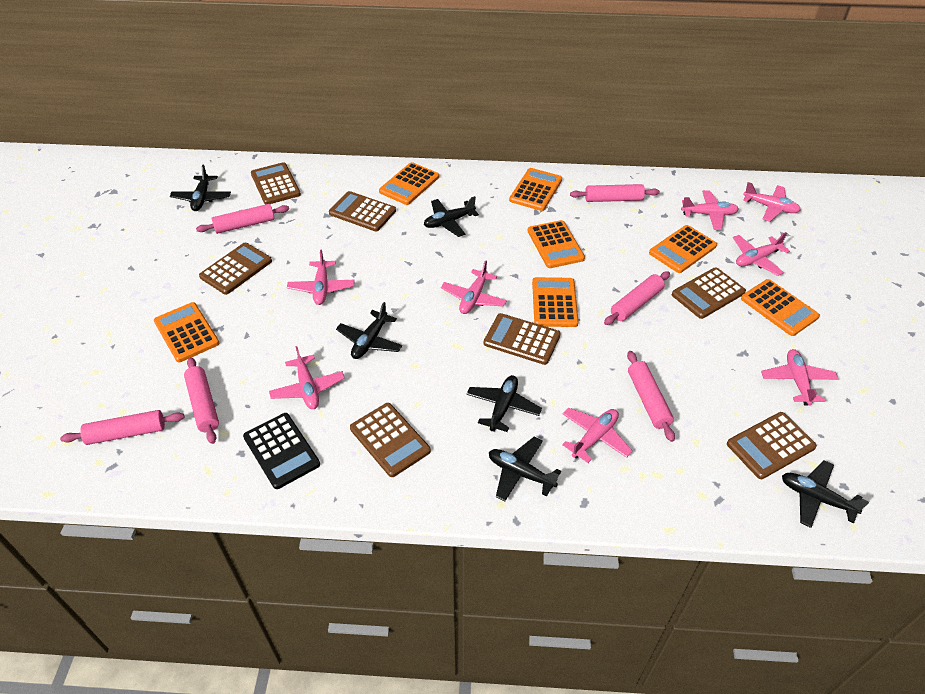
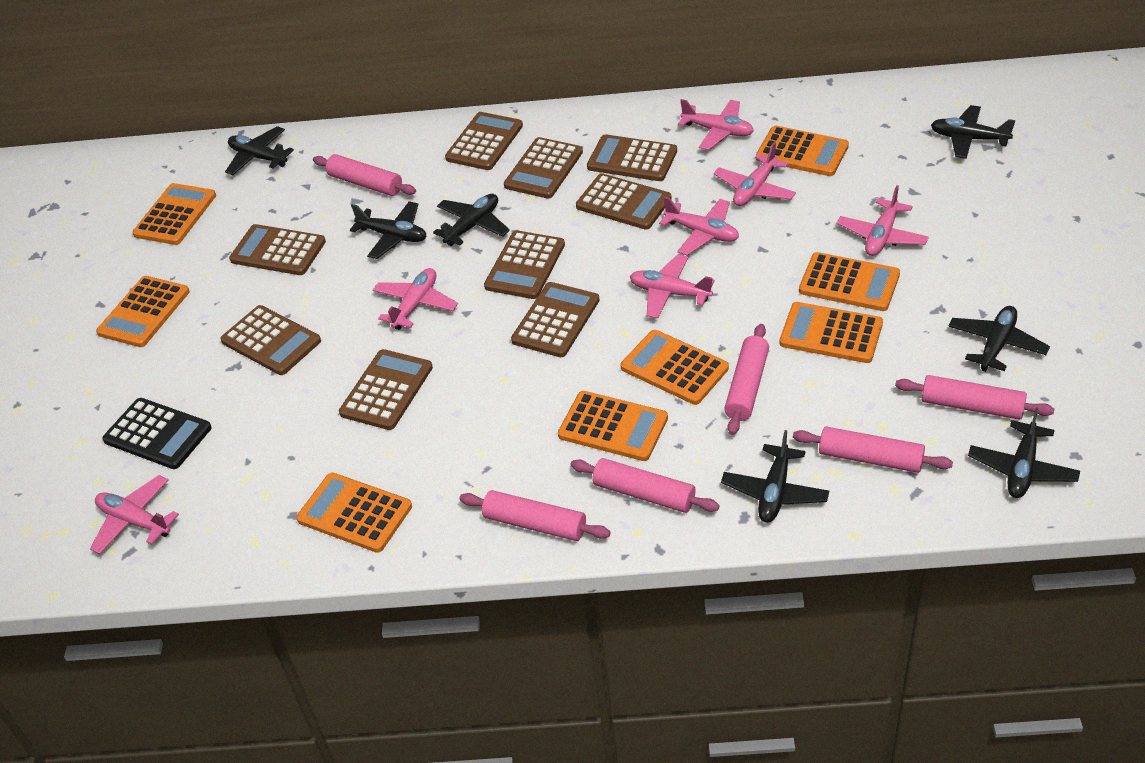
black plane: 6 -> 7
brown calculator: 7 -> 9
orange calculator: 7 -> 8
pink plane: 8 -> 7

